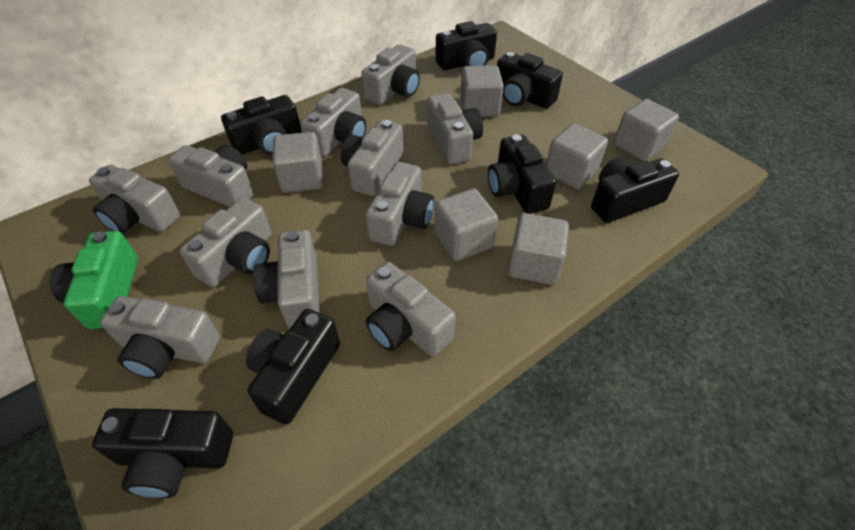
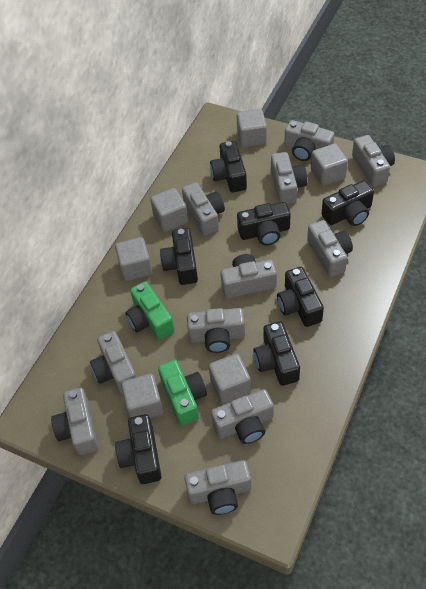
green camera: 1 -> 2

